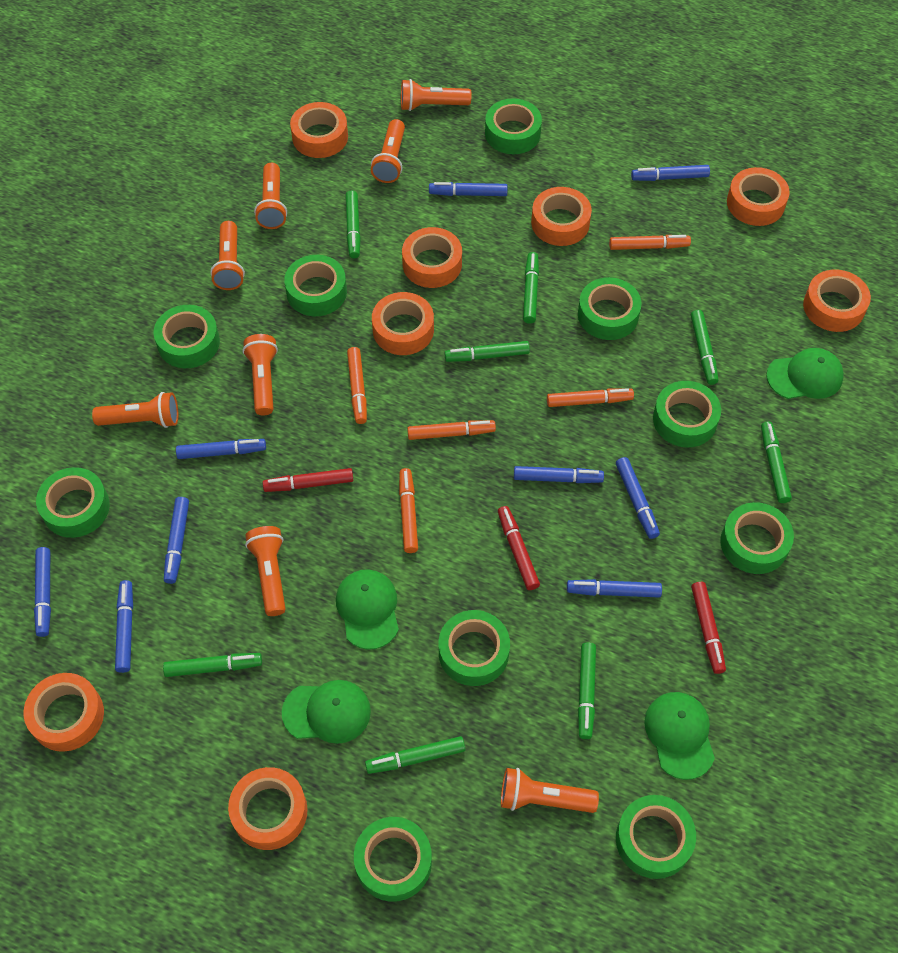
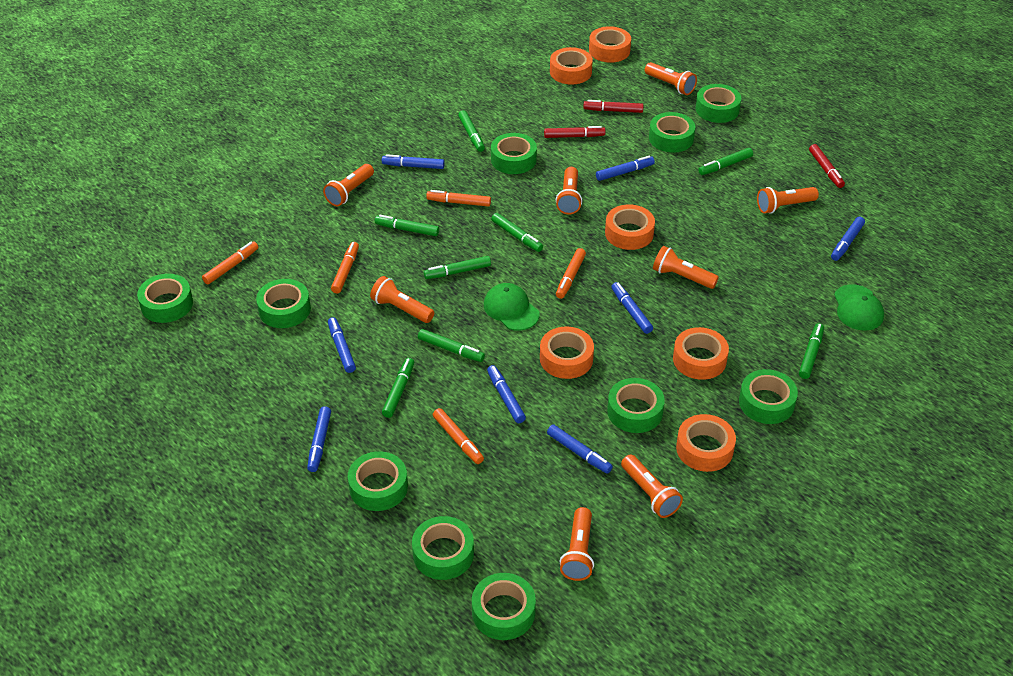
blue marker: 9 -> 8
green cap: 4 -> 2
orange tape: 8 -> 6

